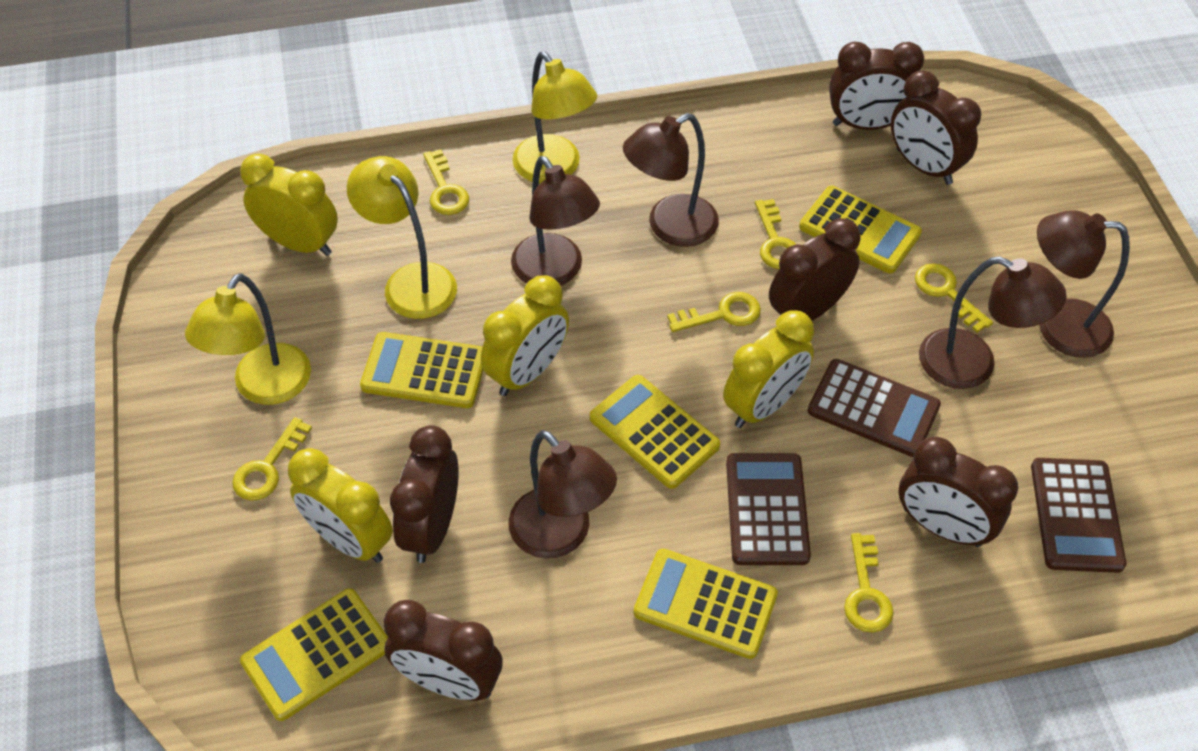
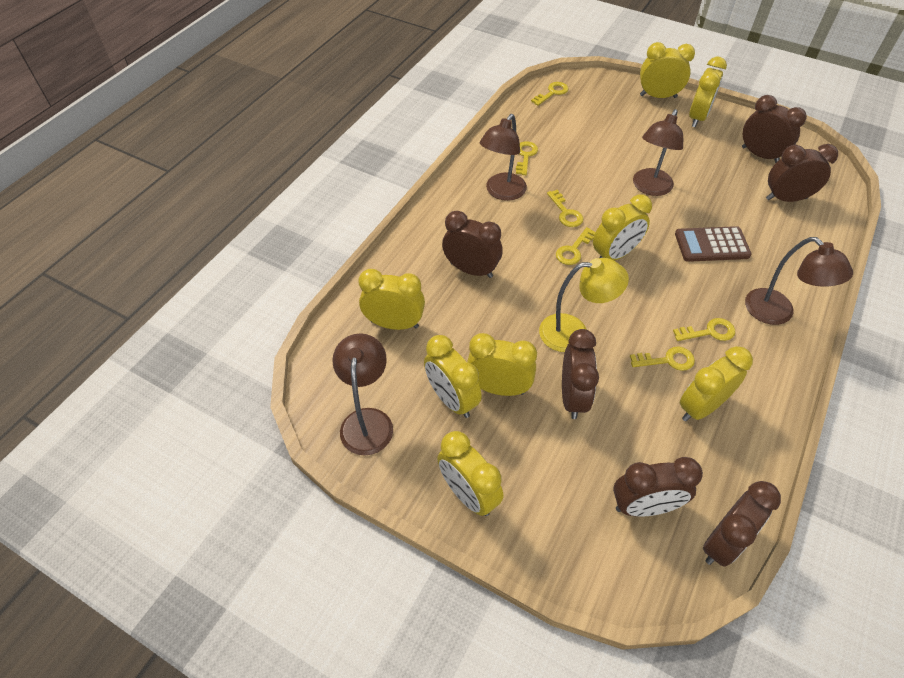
brown calculator: 3 -> 1
brown lamp: 5 -> 4
yellow calculator: 5 -> 0
yellow clock: 4 -> 8
yellow lamp: 3 -> 1

